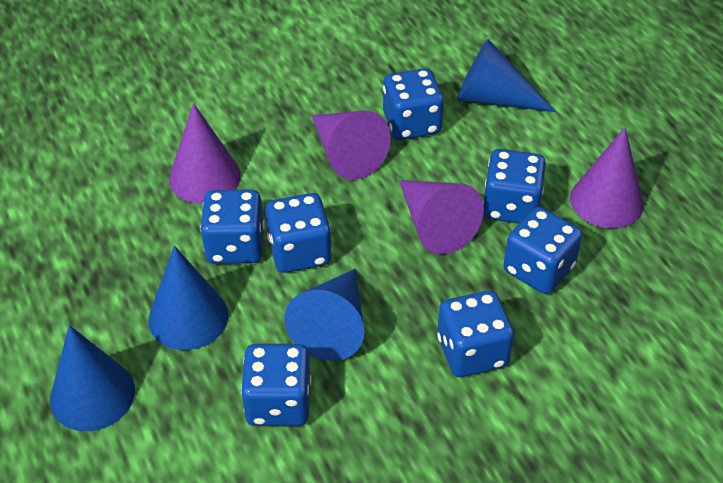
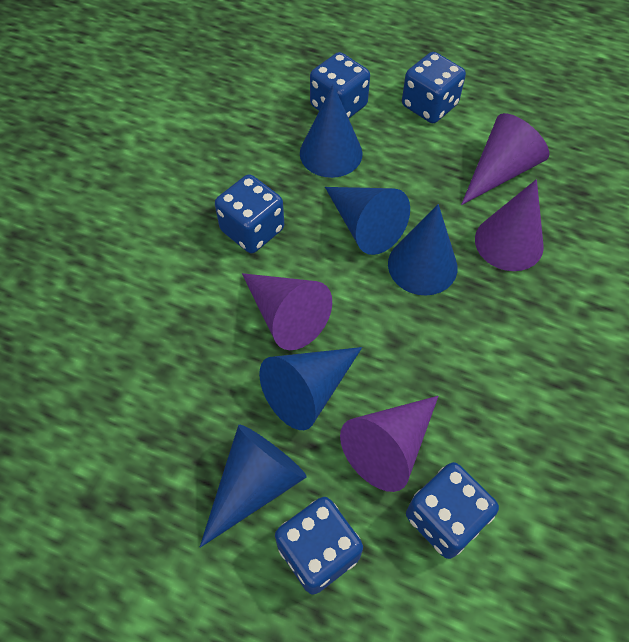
blue cone: 4 -> 5
blue dice: 7 -> 5

